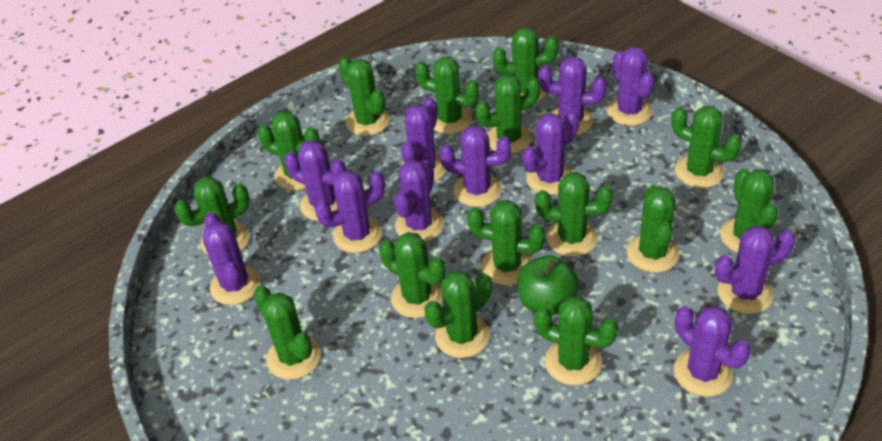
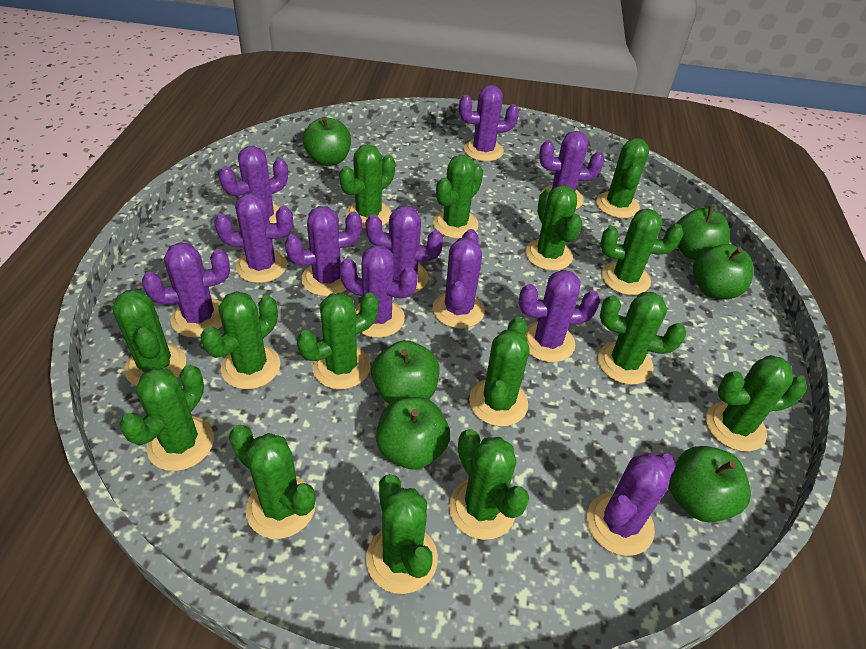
green apple: 1 -> 6

